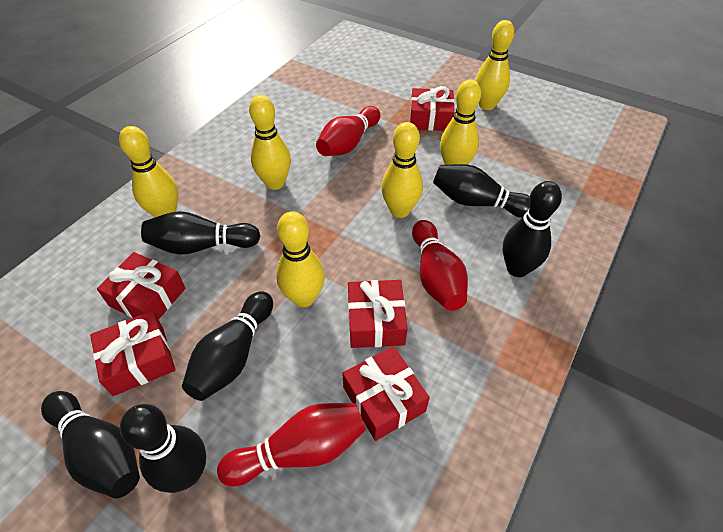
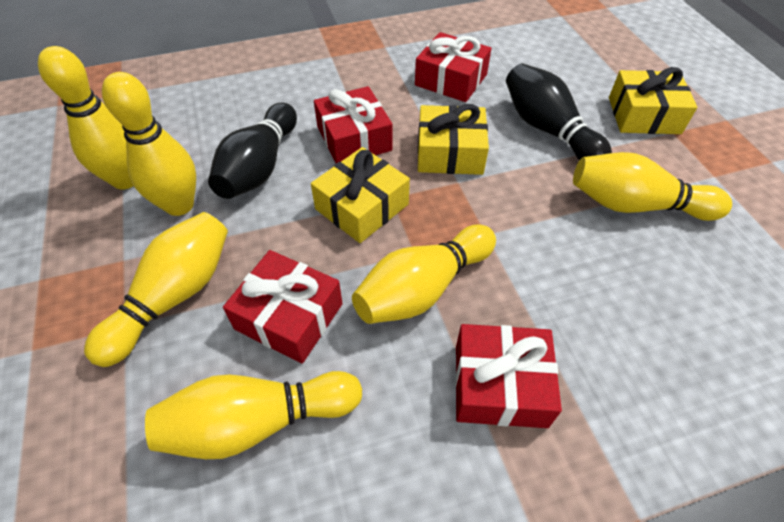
black bowling pin: 6 -> 2
red bowling pin: 3 -> 0
red gift: 5 -> 4
yellow gift: 0 -> 3

